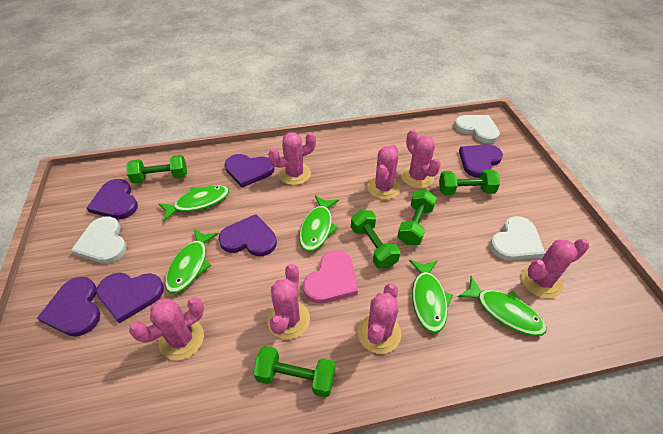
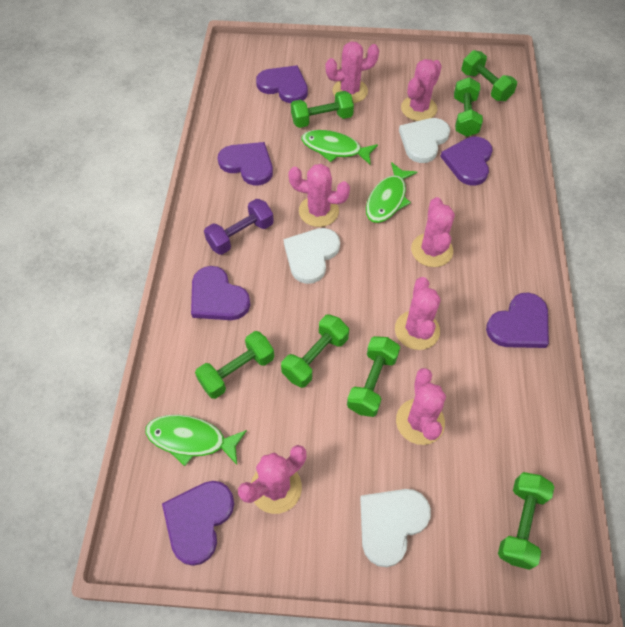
green dumbbell: 5 -> 7
green fish: 5 -> 3
pink heart: 1 -> 0
purple dumbbell: 0 -> 1

